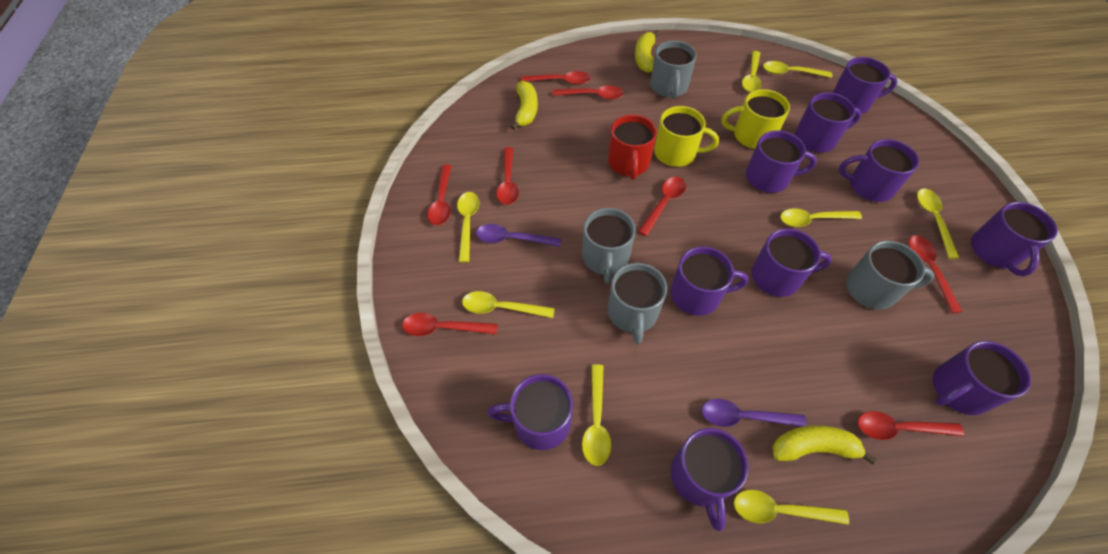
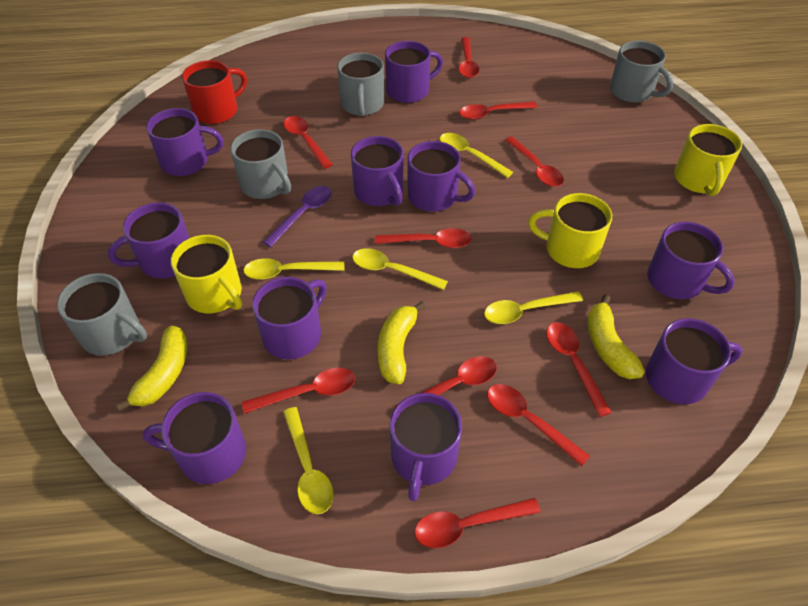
purple spoon: 2 -> 1
red spoon: 8 -> 10
yellow mug: 2 -> 3
yellow spoon: 8 -> 5

